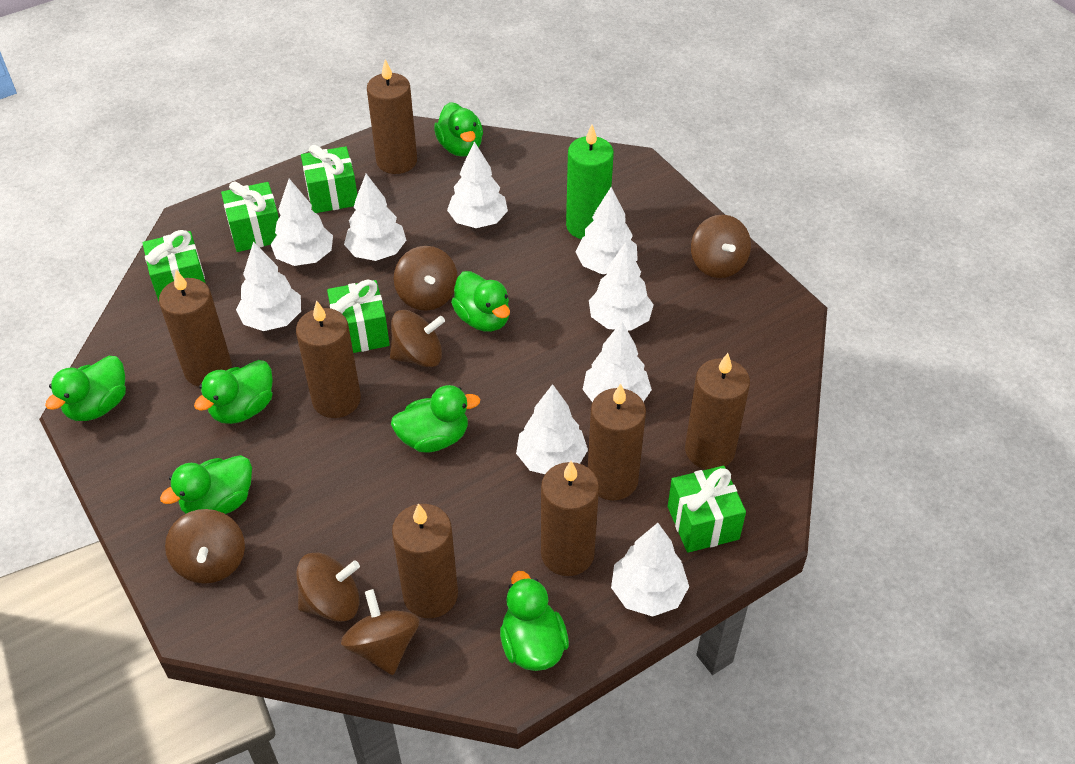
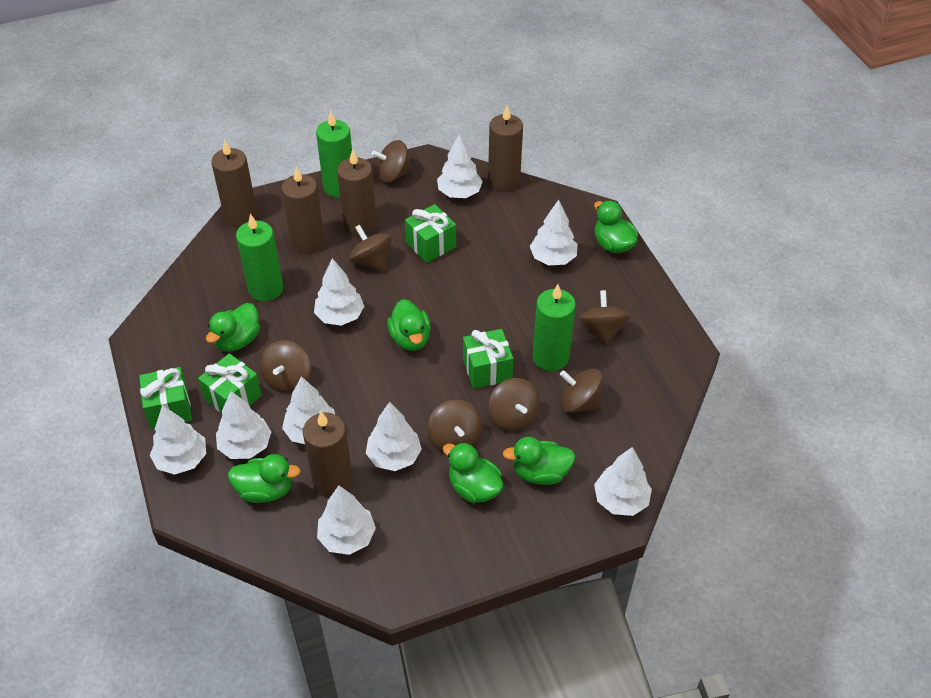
brown candle: 7 -> 5
brown spinning top: 6 -> 7
green candle: 1 -> 3
green duck: 7 -> 6
green gift: 5 -> 4

